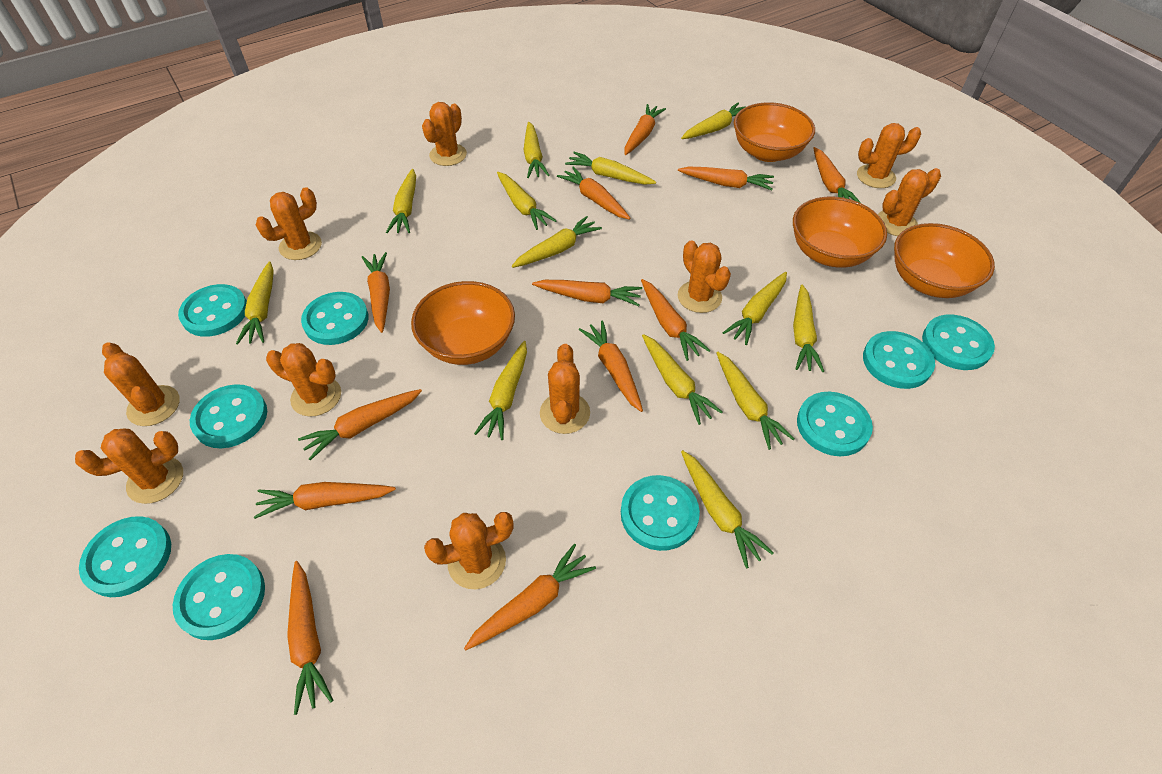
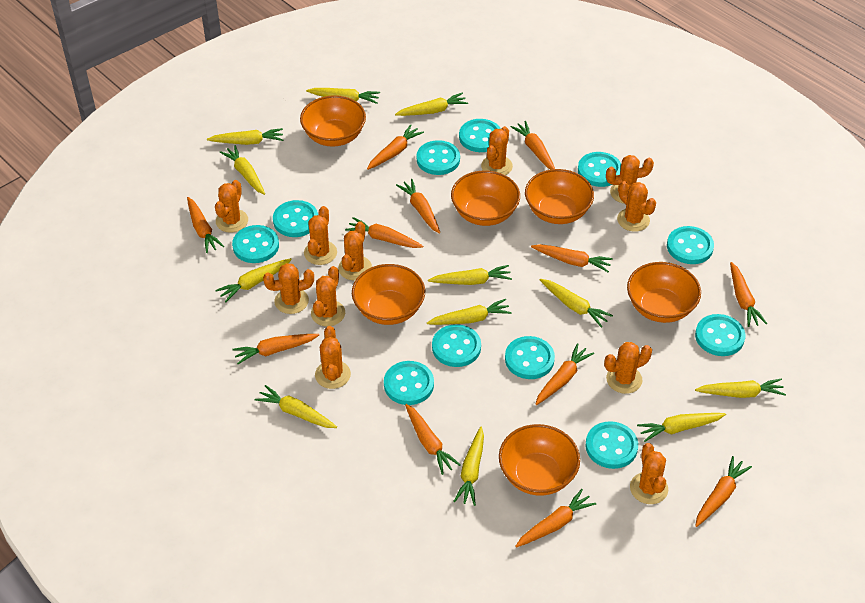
orange bowl: 4 -> 6
orange cactus: 10 -> 11
turquoise button: 9 -> 11
yellow carrot: 13 -> 12

